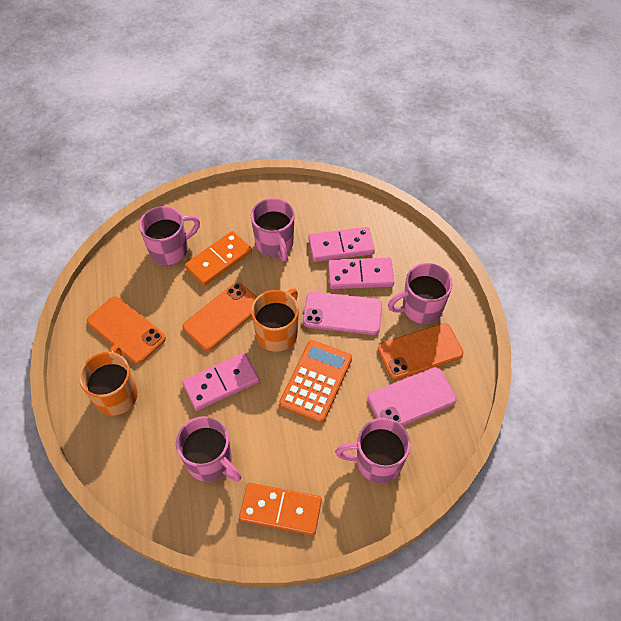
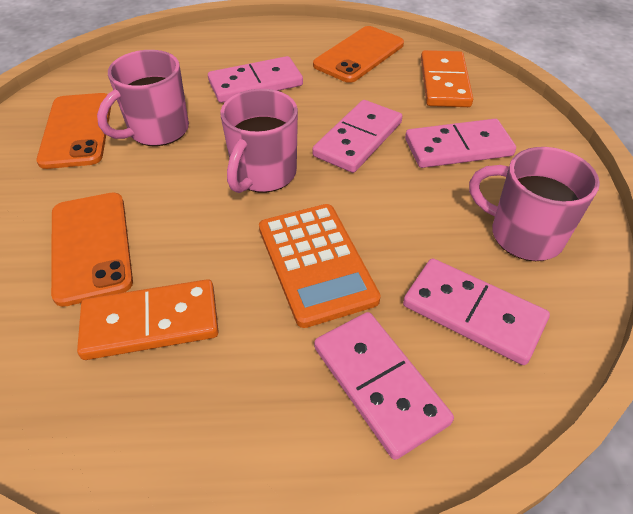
orange mug: 2 -> 0
pink domino: 3 -> 5
pink mug: 5 -> 3
pink phone: 2 -> 0

